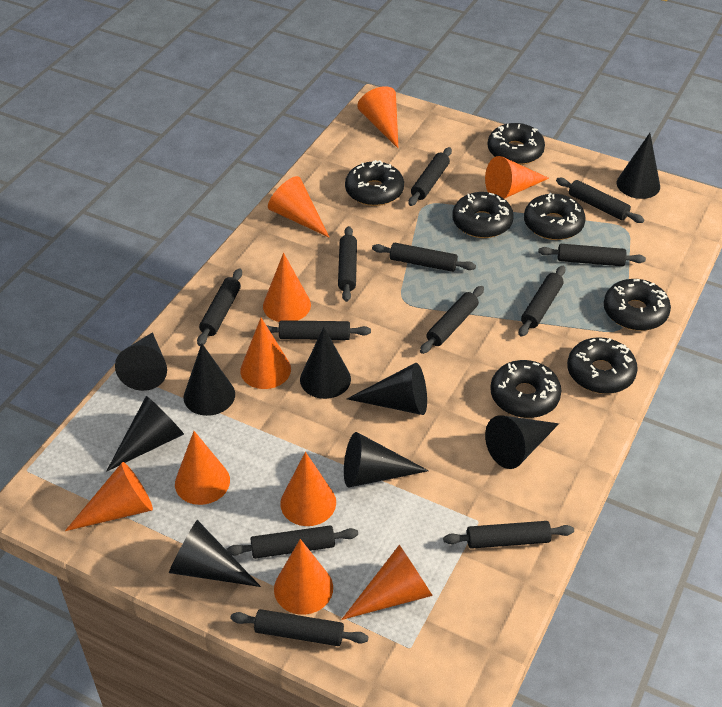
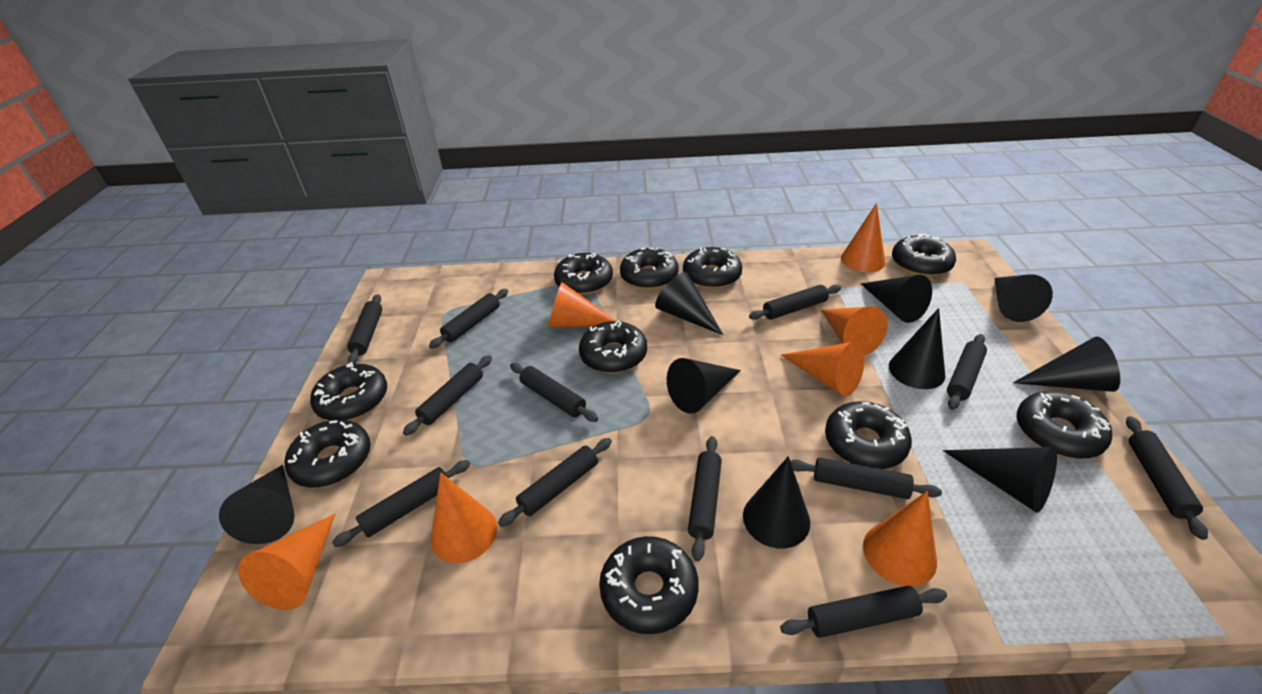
black donut: 7 -> 10
orange cone: 10 -> 7

